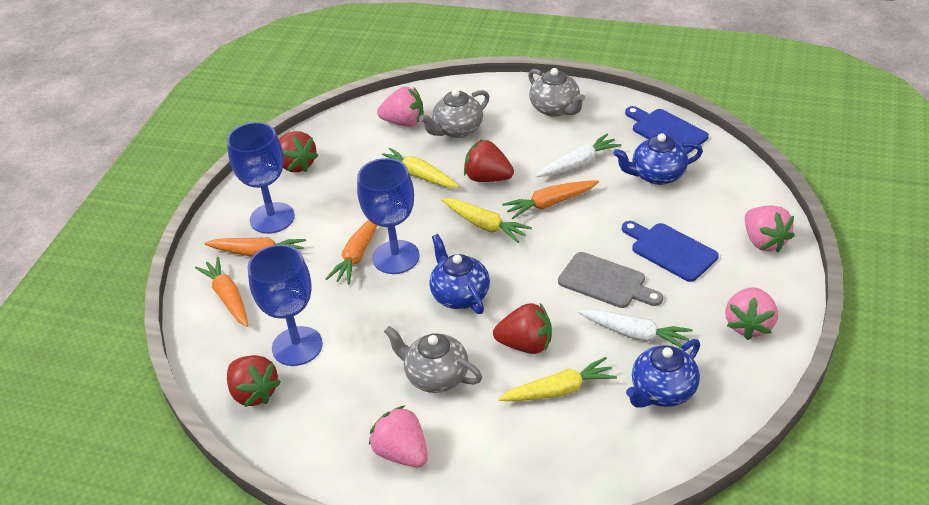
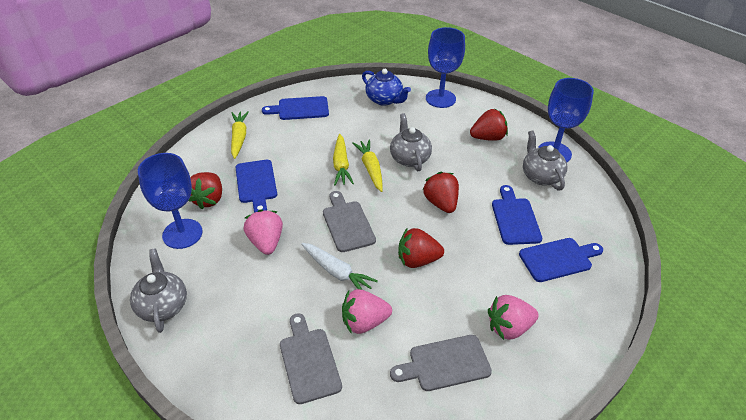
blue cutting board: 2 -> 4
blue teapot: 3 -> 1
grey cutting board: 1 -> 3
orange carrot: 4 -> 0
pink strawberry: 4 -> 3
white carrot: 2 -> 1

